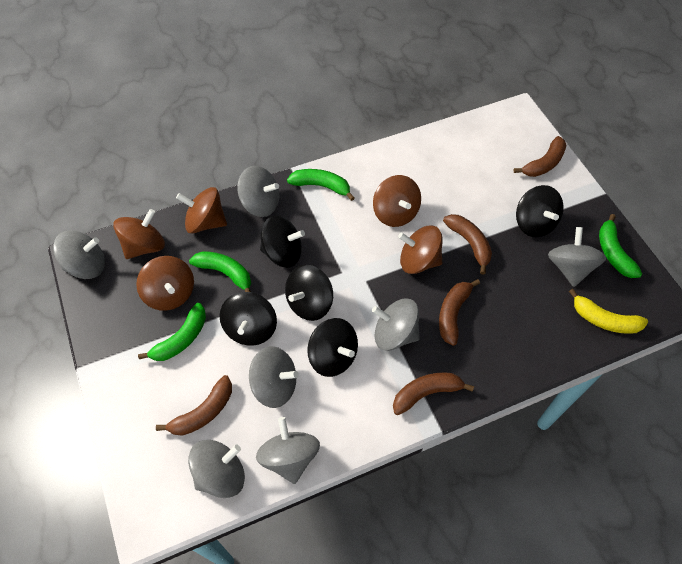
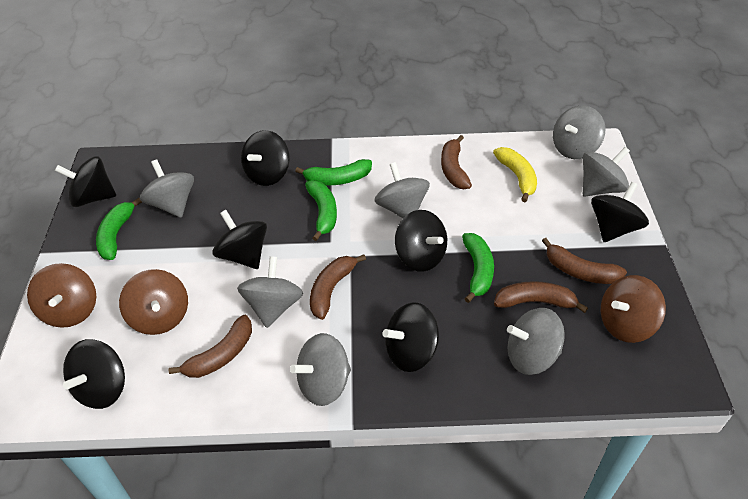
black spinning top: 5 -> 7
brown spinning top: 5 -> 3

